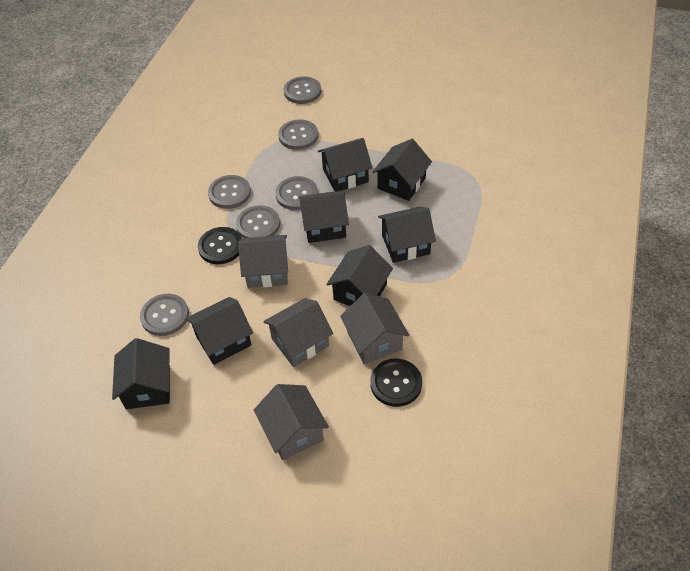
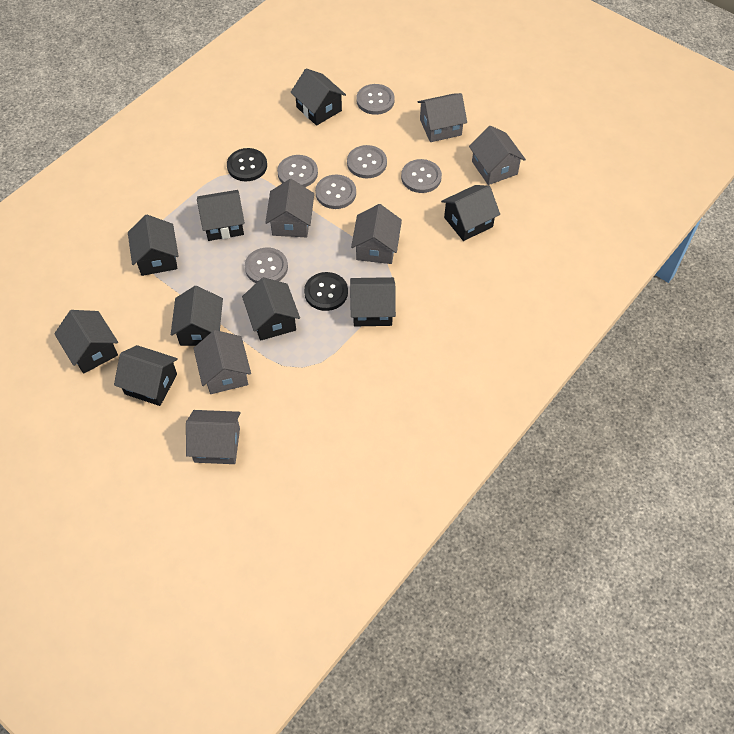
black house: 7 -> 9
grey house: 4 -> 6

